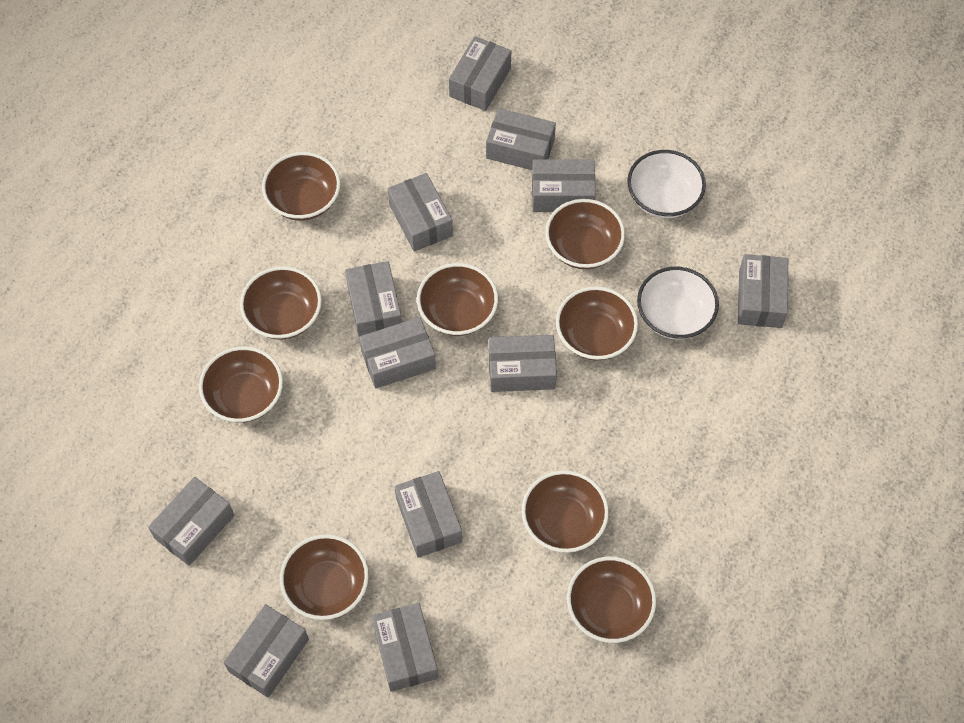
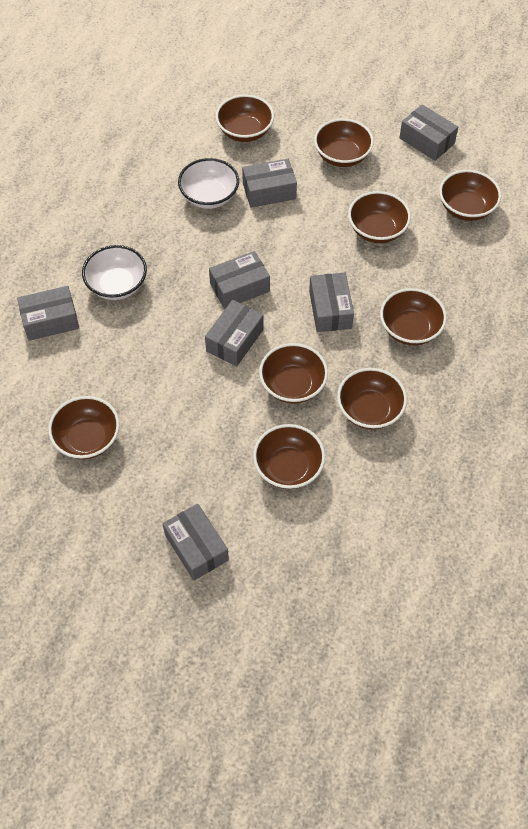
grey box: 12 -> 7

